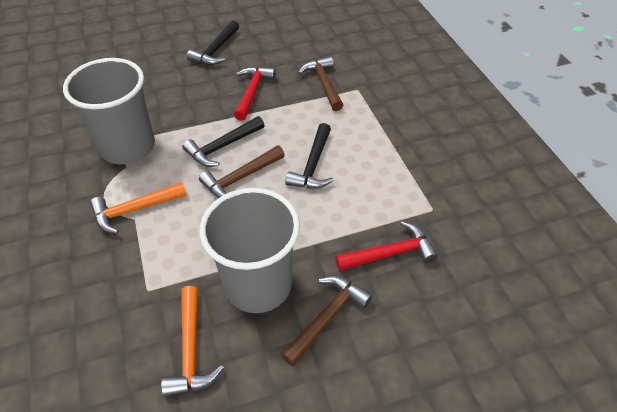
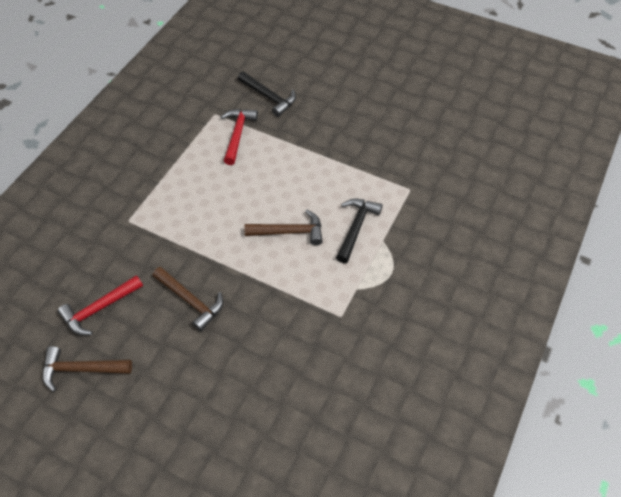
black hammer: 3 -> 2
grey cup: 2 -> 0
orange hammer: 2 -> 0

